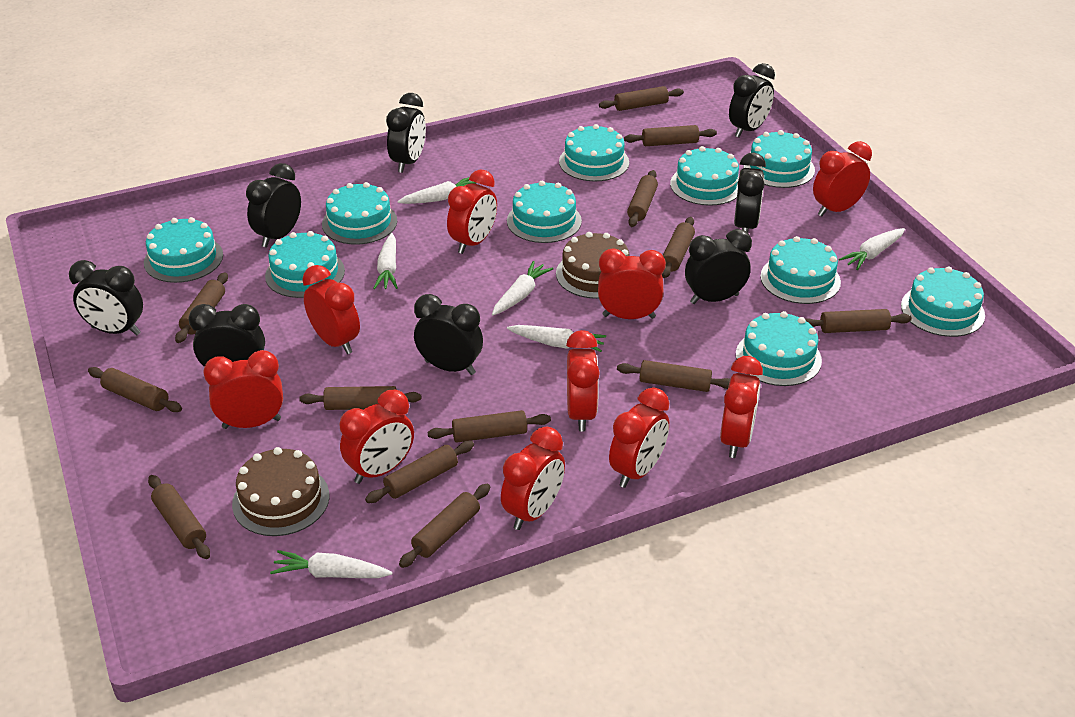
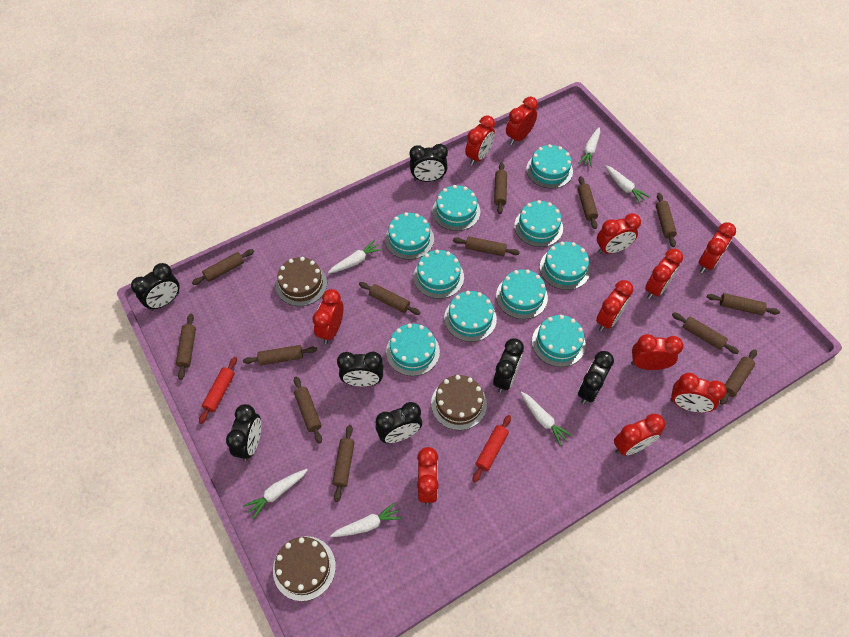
black clock: 8 -> 7
brown cake: 2 -> 3
red clock: 10 -> 11
red rolling pin: 0 -> 2

